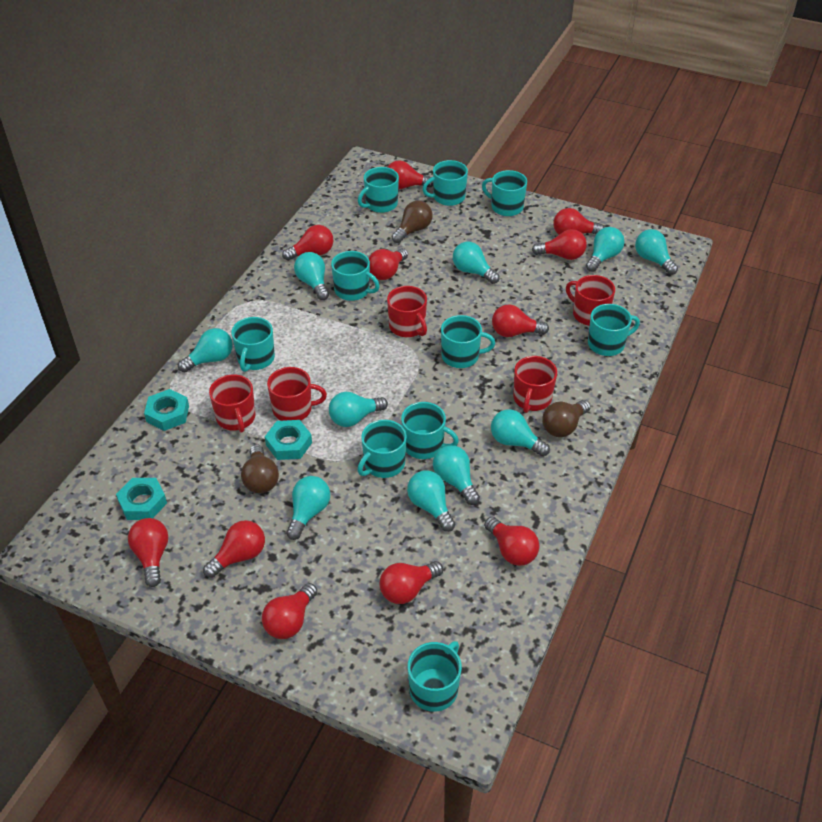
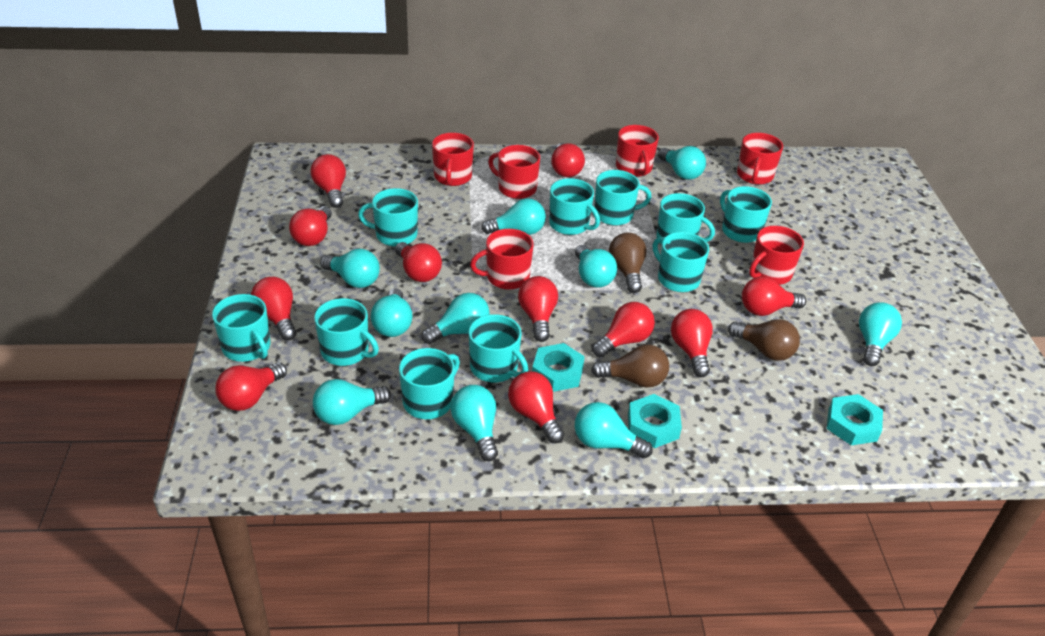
red mug: 5 -> 6

